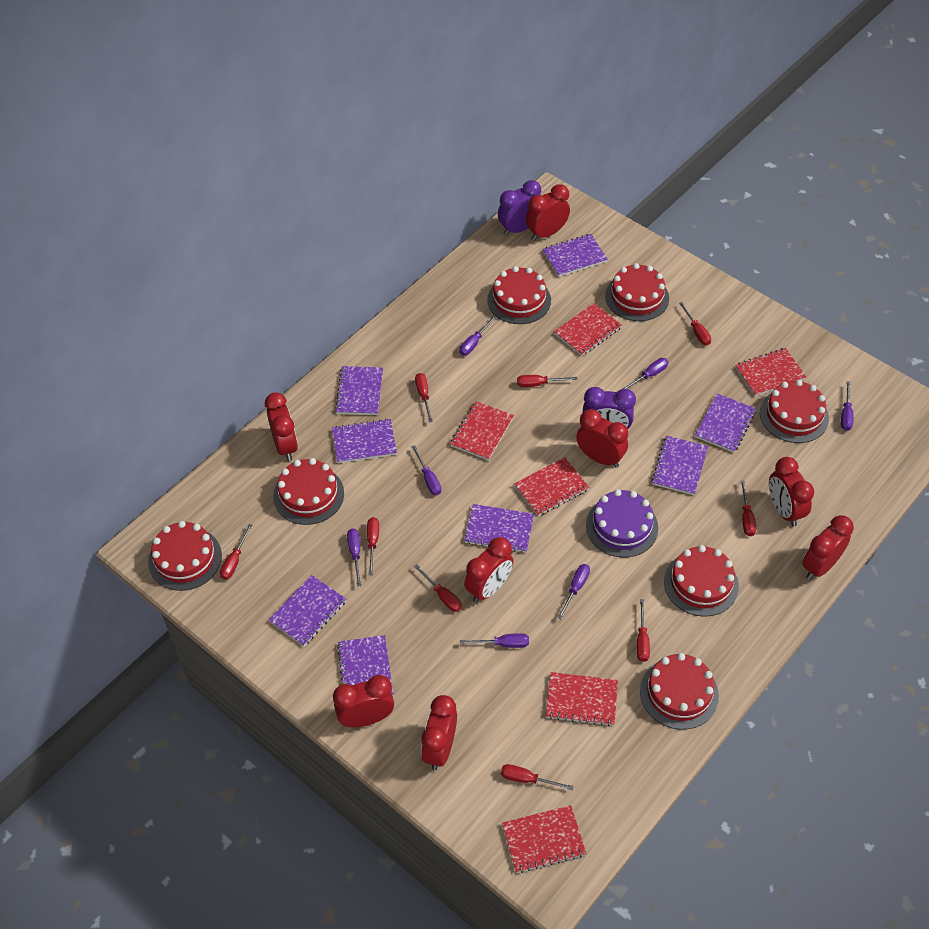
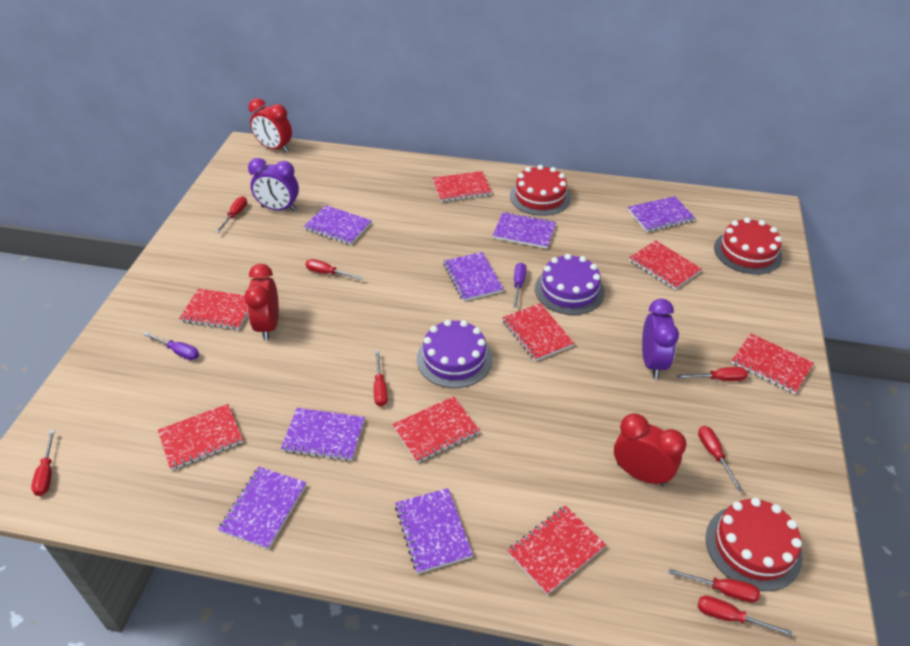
purple cake: 1 -> 2
purple notebook: 8 -> 7
purple screwdriver: 7 -> 2
red cake: 7 -> 3
red clock: 8 -> 3
red notebook: 6 -> 8
red screwdriver: 9 -> 8

